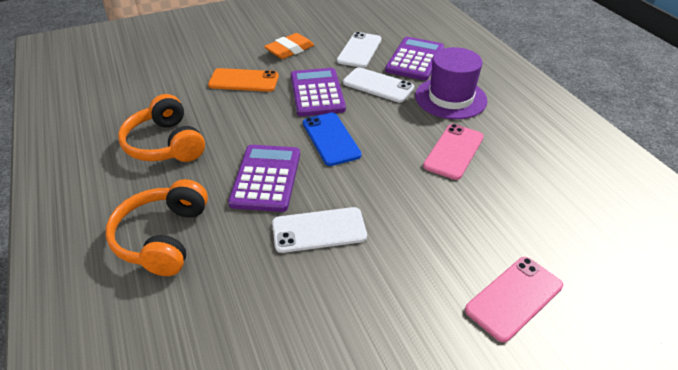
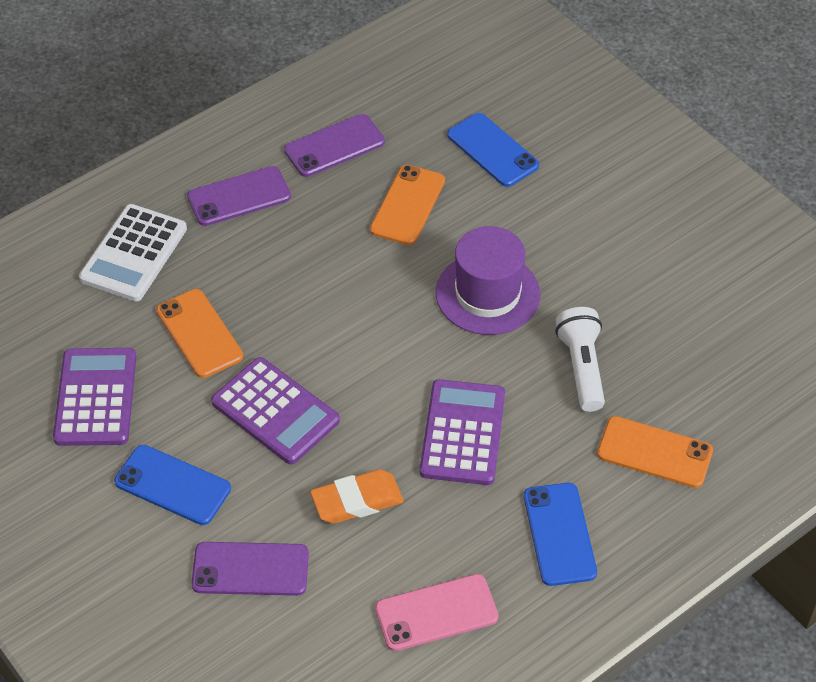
blue phone: 1 -> 3
orange headphones: 2 -> 0
orange phone: 1 -> 3
pink phone: 2 -> 1
purple phone: 0 -> 3
white calculator: 0 -> 1
white flashlight: 0 -> 1
white phone: 3 -> 0

